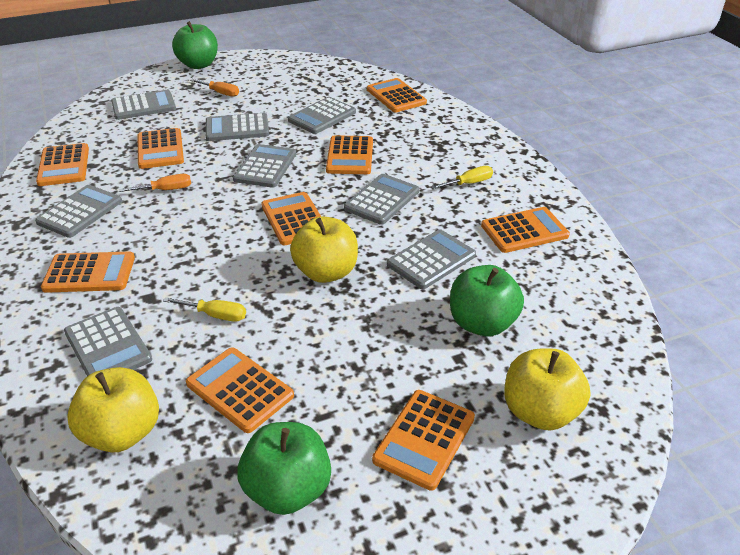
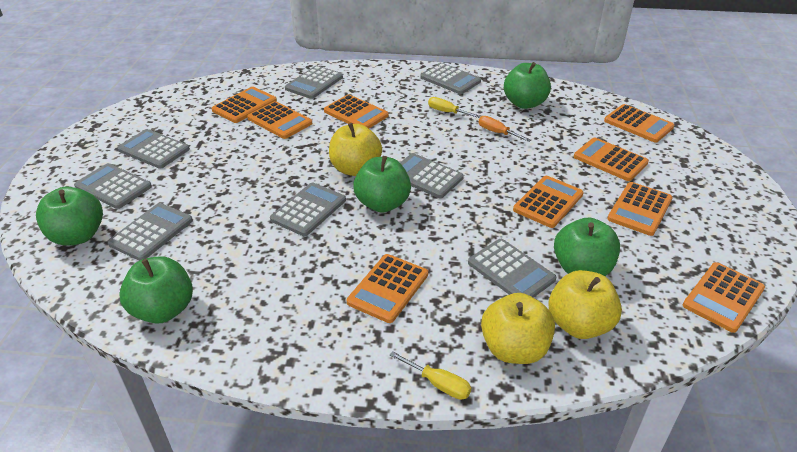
green apple: 3 -> 5
orange screwdriver: 2 -> 1

